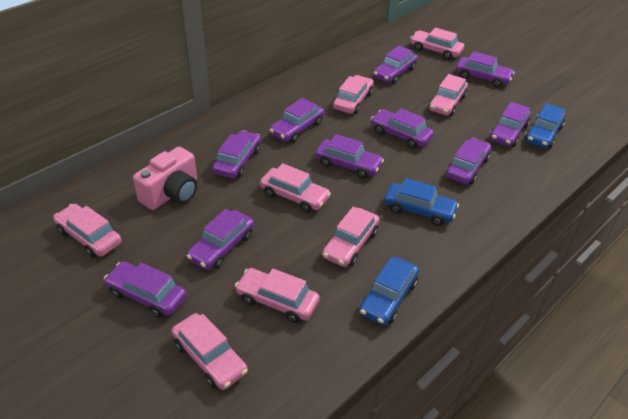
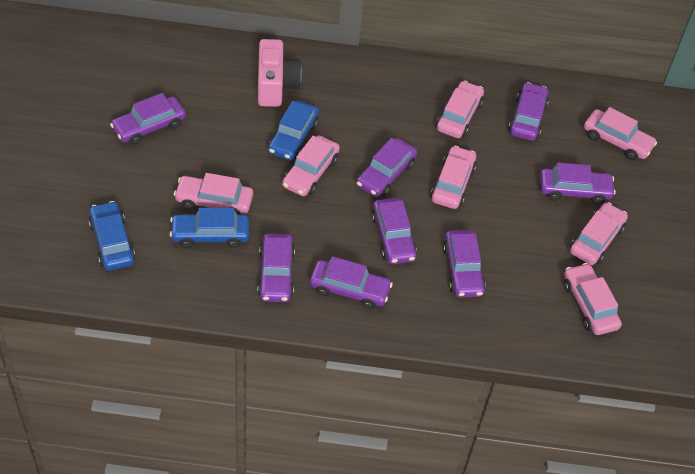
pink car: 8 -> 7
purple car: 10 -> 8

